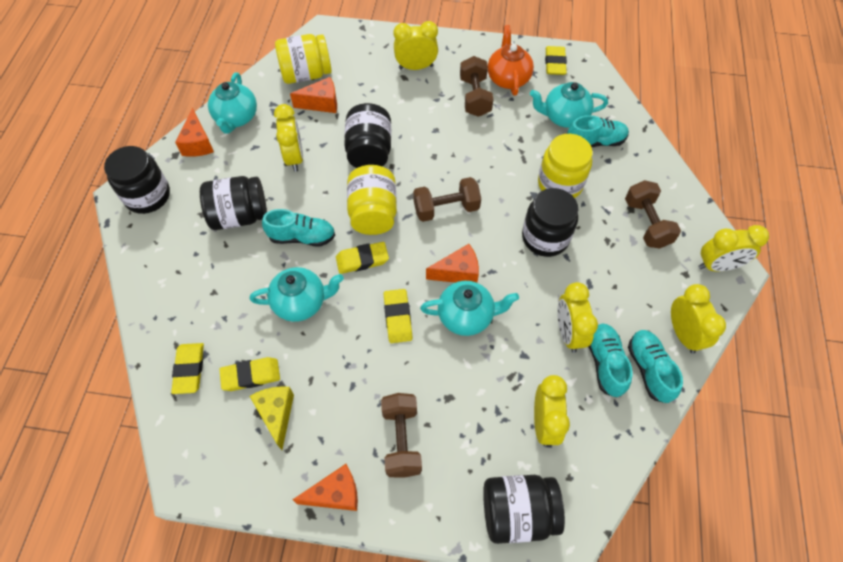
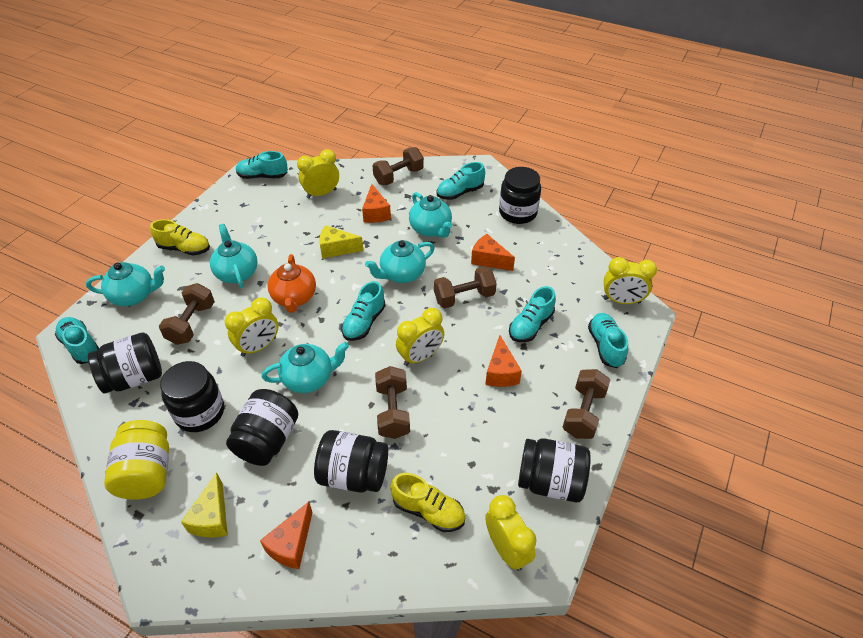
black jar: 5 -> 6
brown dumbbell: 4 -> 5
turquoise shoe: 4 -> 6
turquoise teapot: 4 -> 5
yellow cheese: 1 -> 2
yellow clock: 6 -> 5
yellow eraser: 5 -> 0
yellow jar: 3 -> 1
yellow shoe: 0 -> 2

